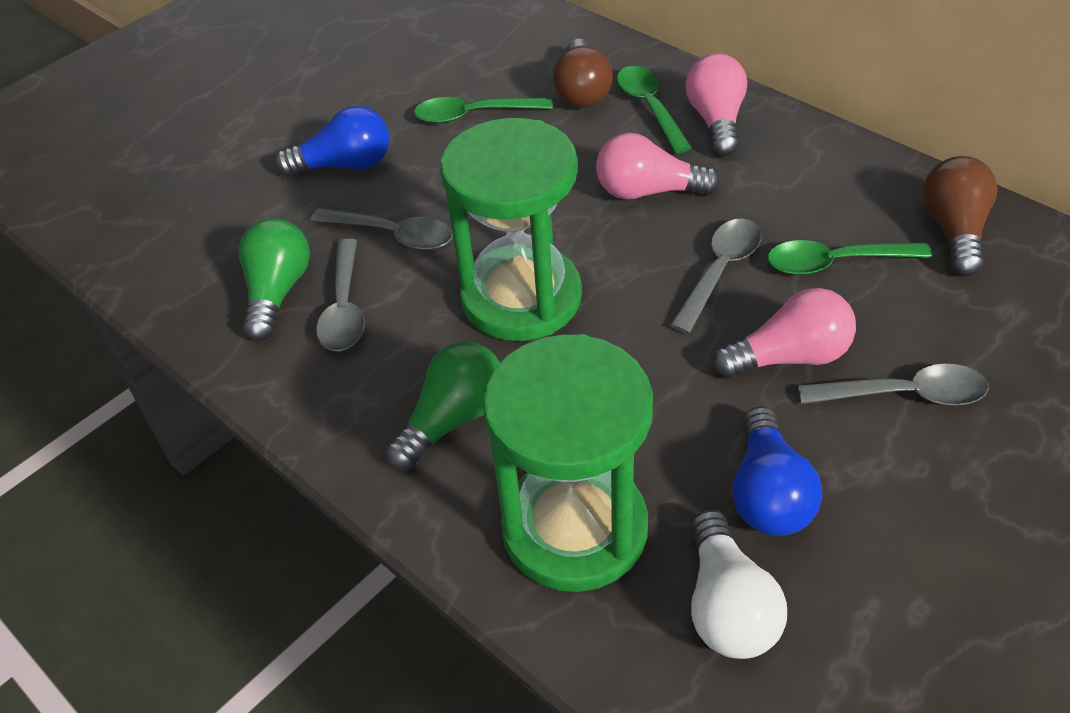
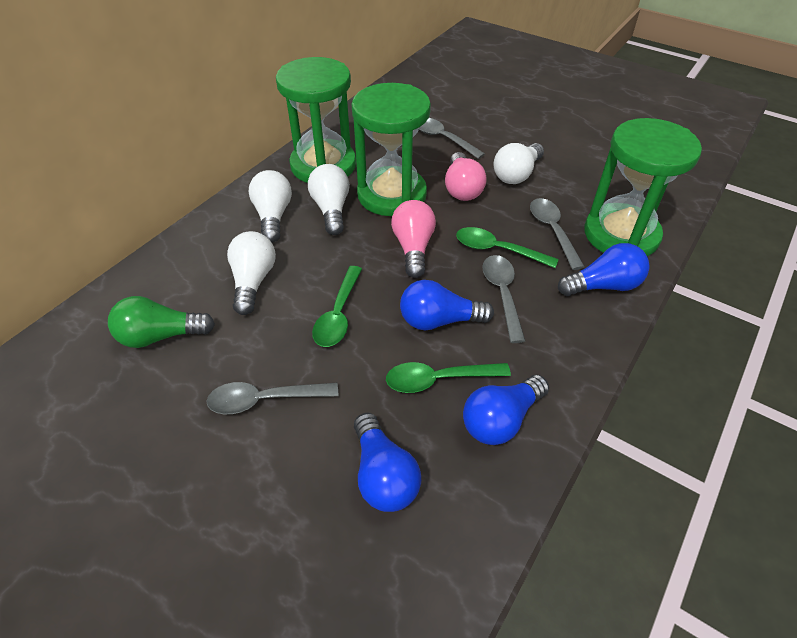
blue light bulb: 2 -> 4
brown light bulb: 2 -> 0
green hourglass: 2 -> 3
green light bulb: 2 -> 1
pink light bulb: 3 -> 2
white light bulb: 1 -> 4

